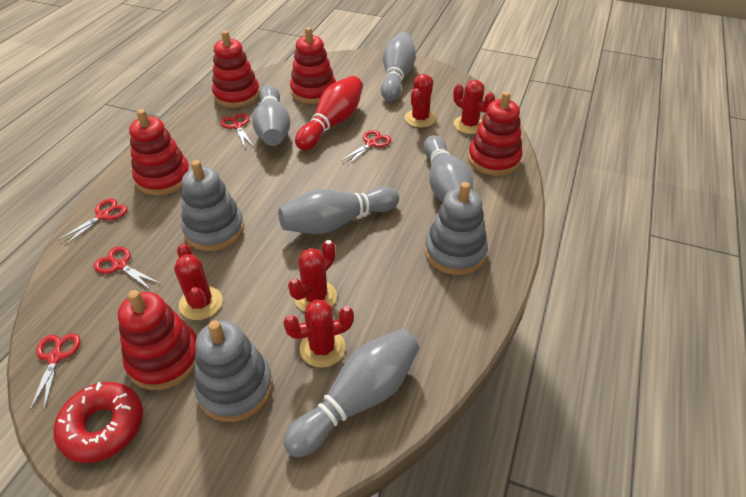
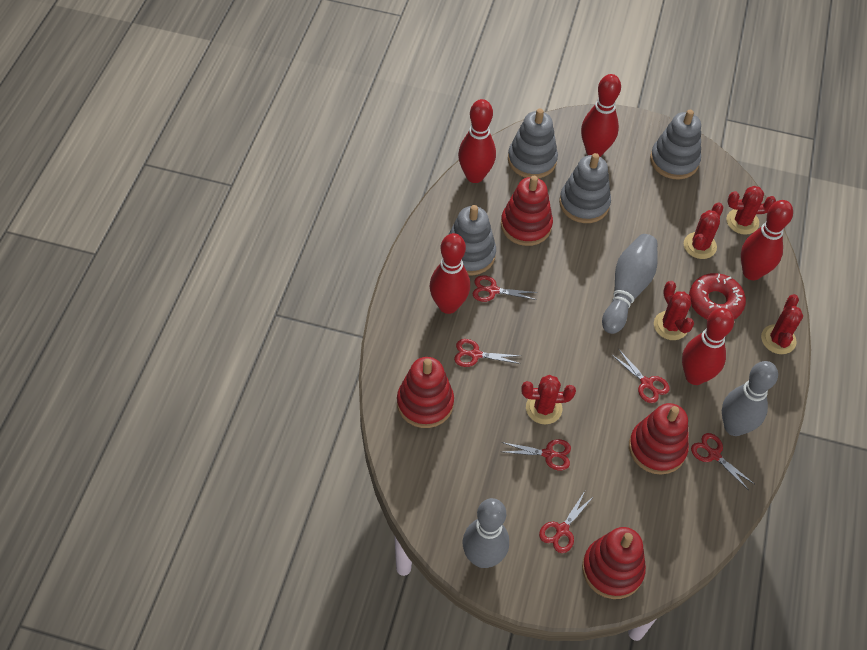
grey bowling pin: 5 -> 3
grey stacking toy: 3 -> 4
red bowling pin: 1 -> 5
red scissors: 5 -> 6
red stacking toy: 5 -> 4

